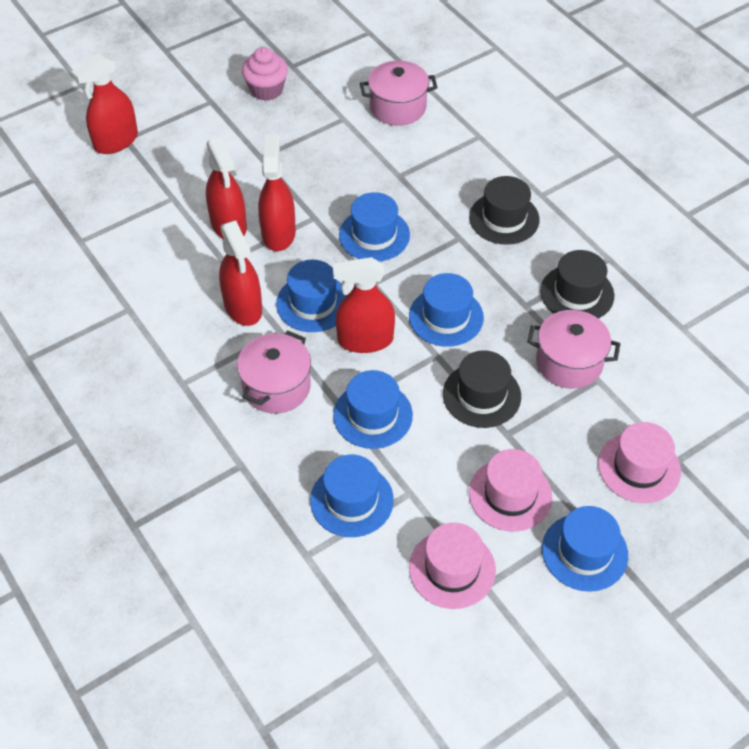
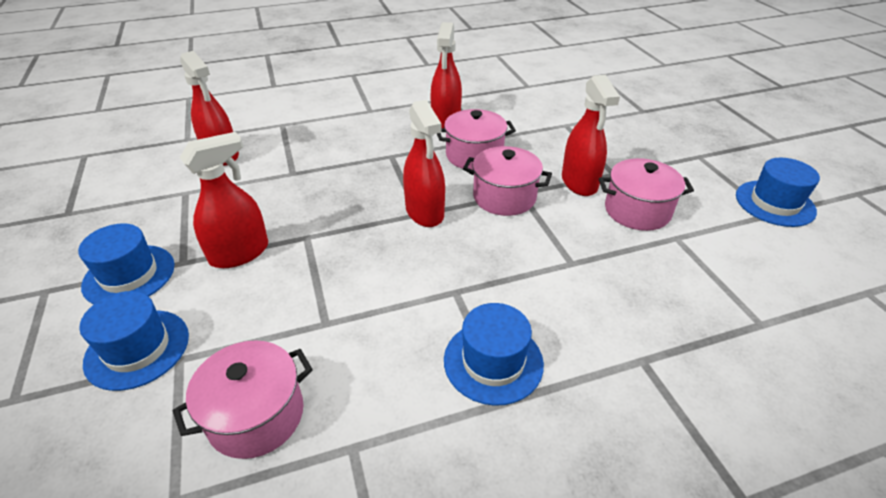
black hat: 3 -> 0
blue hat: 6 -> 4
pink cupcake: 1 -> 0
pink hat: 3 -> 0
pink pot: 3 -> 4

